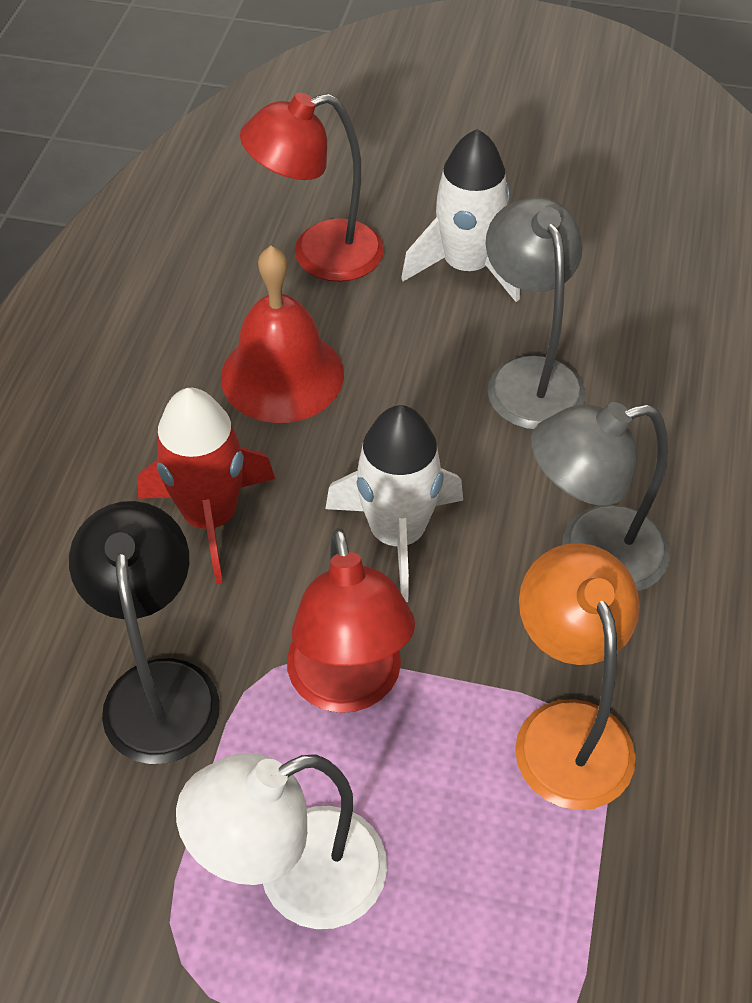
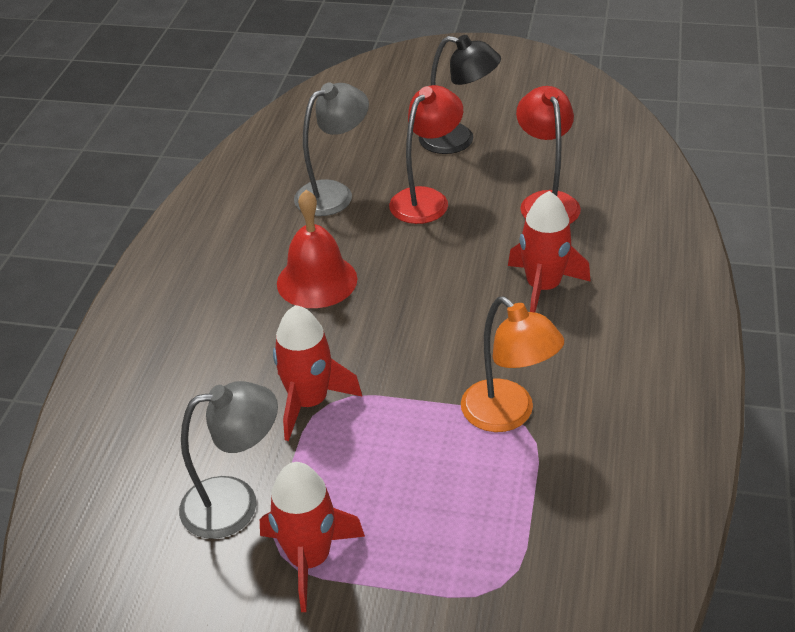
red rocket: 1 -> 3
white lamp: 1 -> 0
white rocket: 2 -> 0

